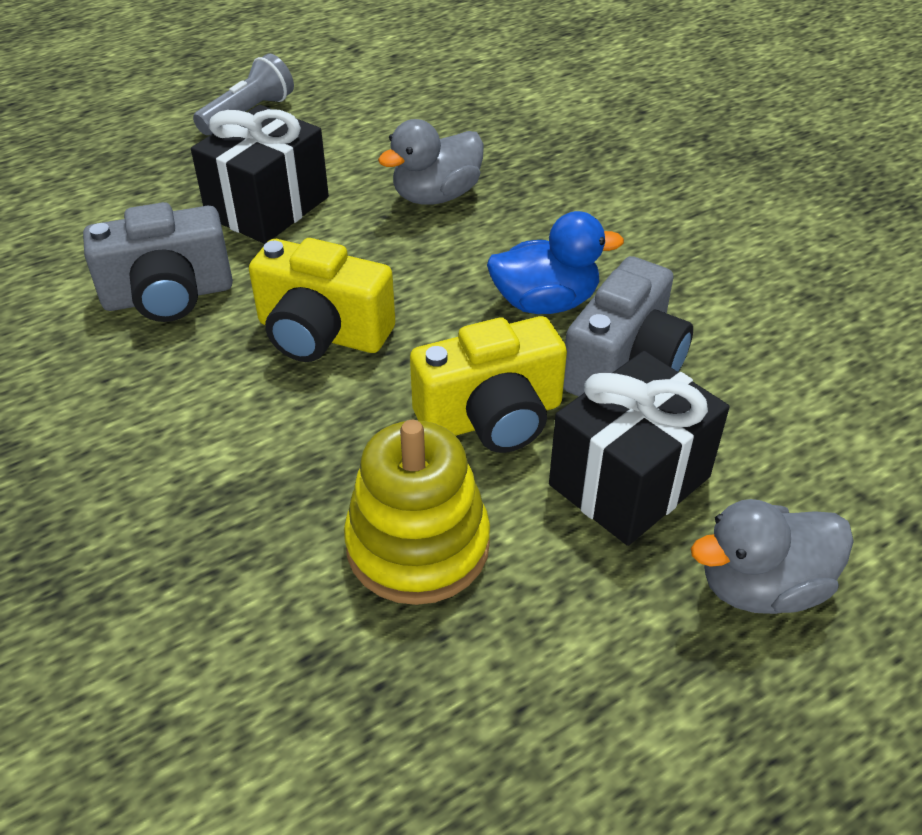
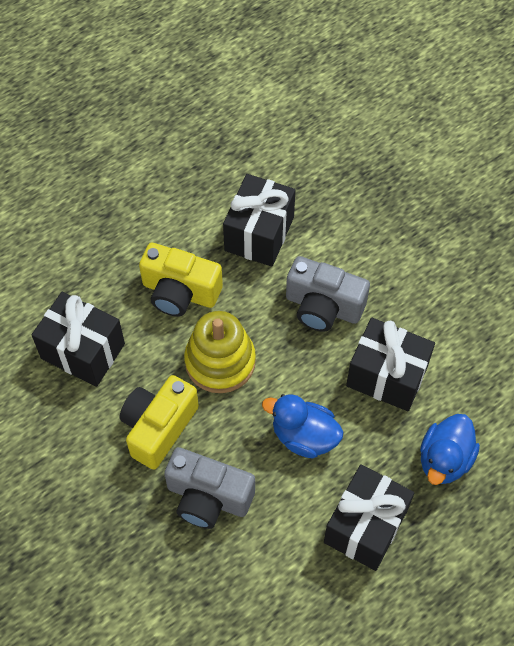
black gift: 2 -> 4
blue duck: 1 -> 2
grey duck: 2 -> 0
grey flashlight: 1 -> 0

